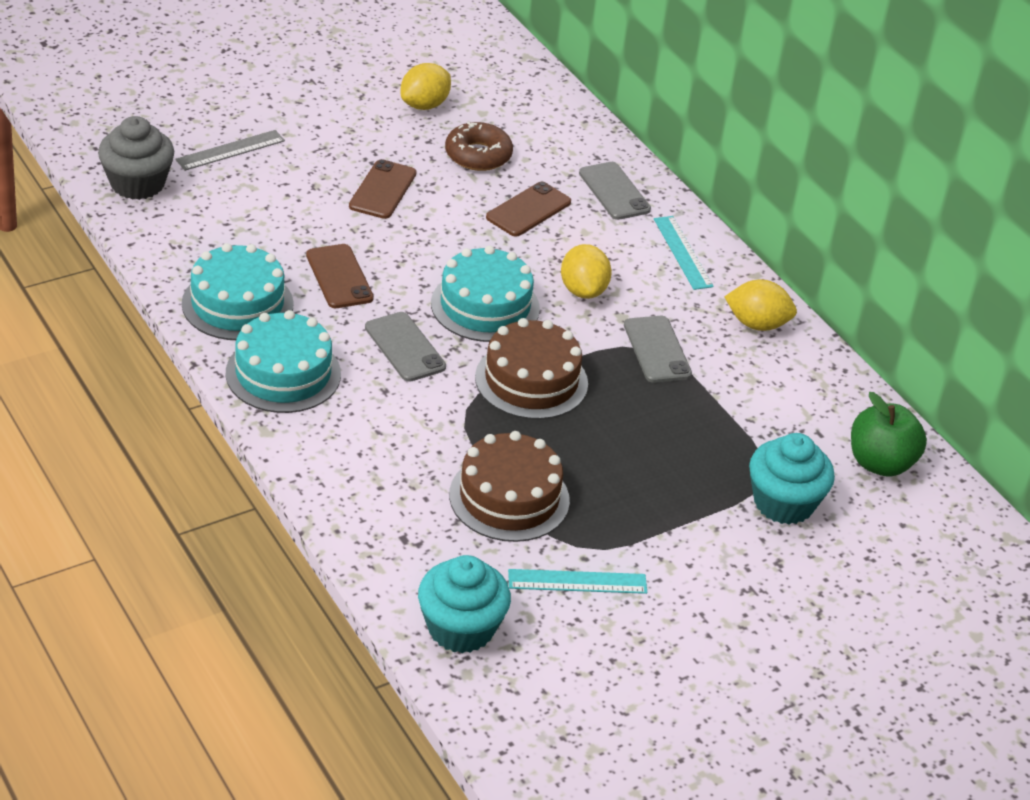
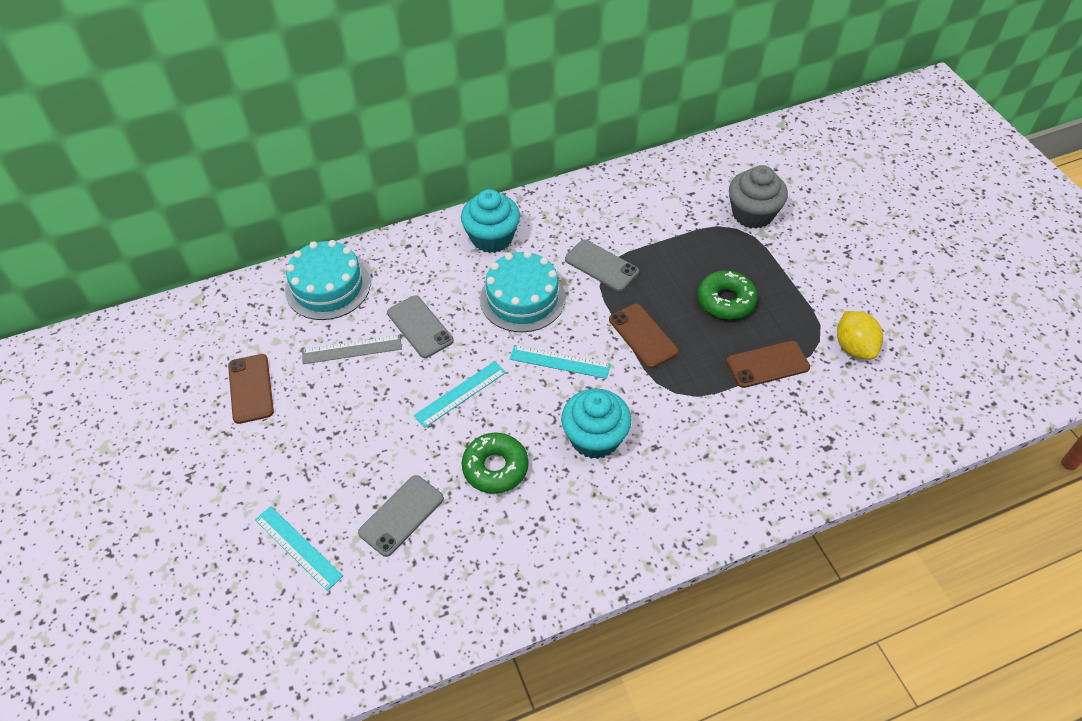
brown cake: 2 -> 0
brown donut: 1 -> 0
green apple: 1 -> 0
green donut: 0 -> 2
turquoise cake: 3 -> 2
turquoise ruler: 2 -> 3
yellow lemon: 3 -> 1

